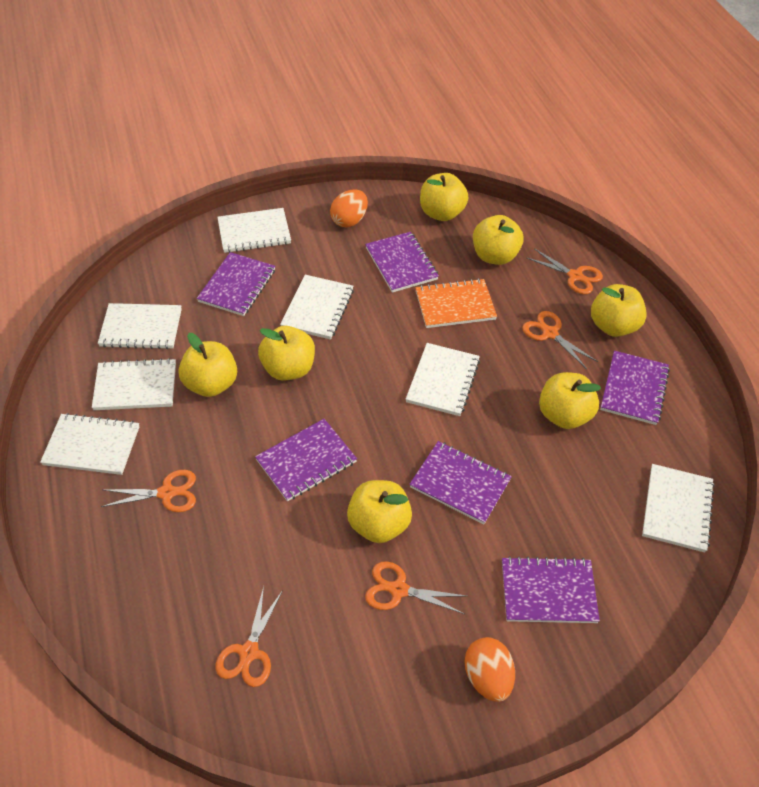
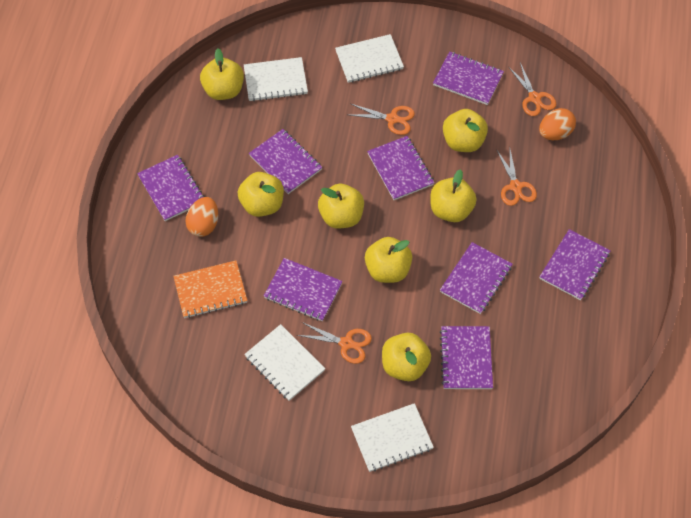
orange scissors: 5 -> 4
purple notebook: 6 -> 8
white notebook: 7 -> 4

